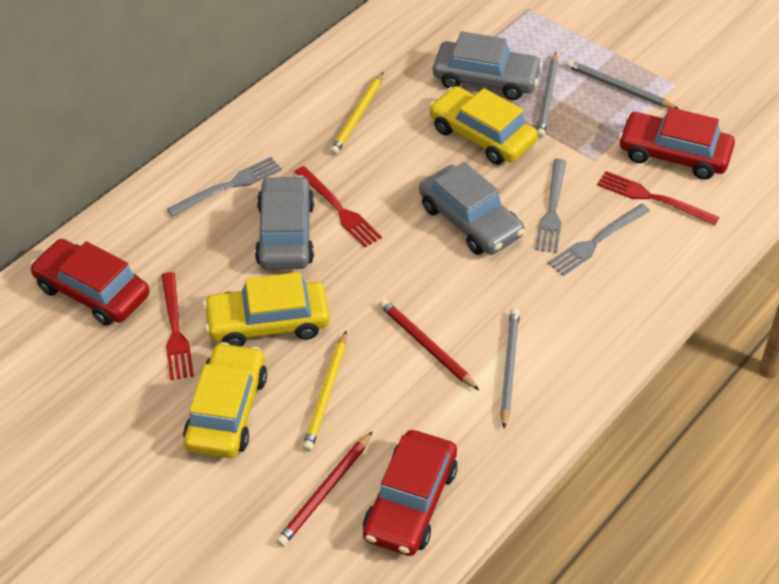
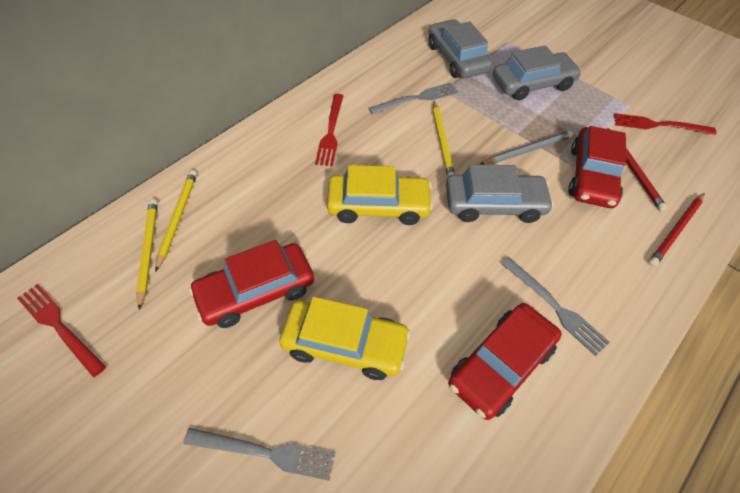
grey pencil: 3 -> 1
yellow car: 3 -> 2
yellow pencil: 2 -> 3

